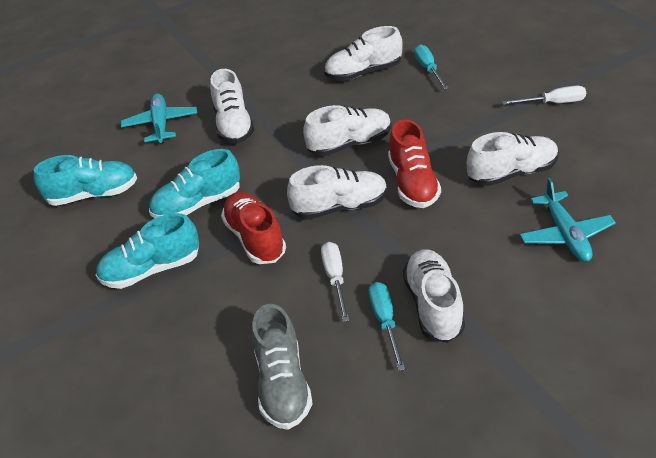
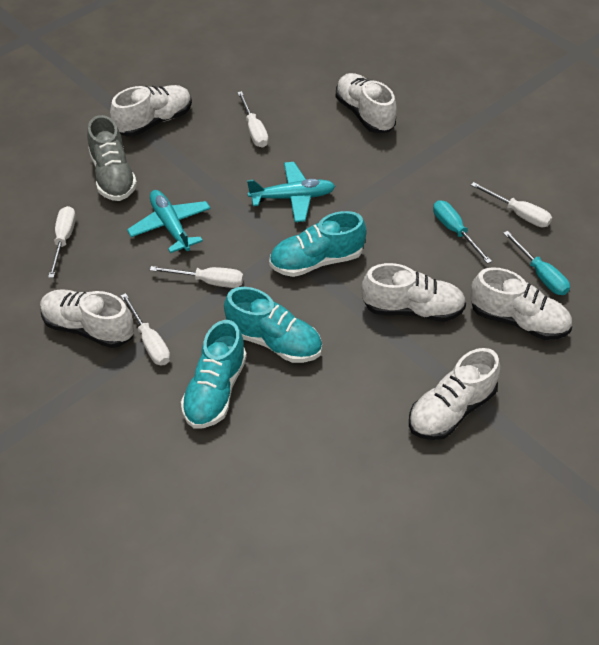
red shoe: 2 -> 0
white screwdriver: 2 -> 5

